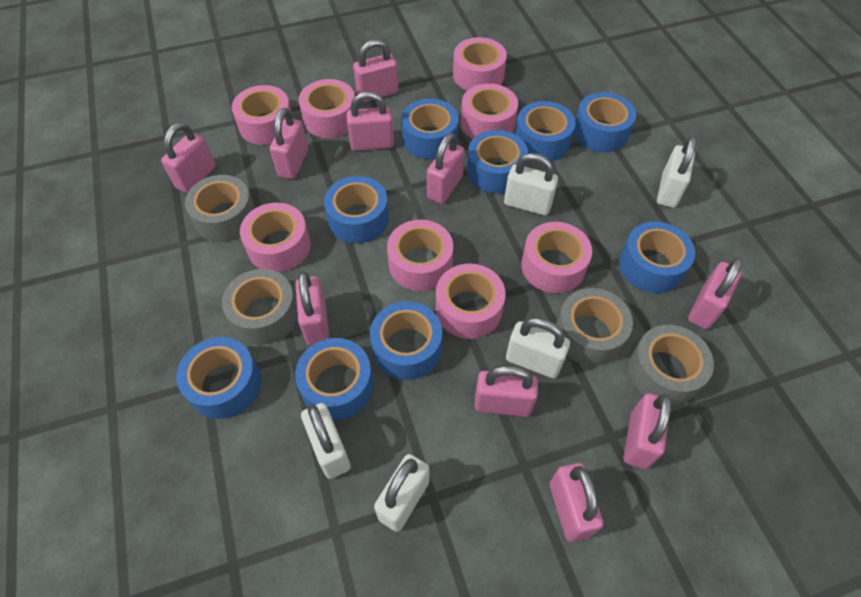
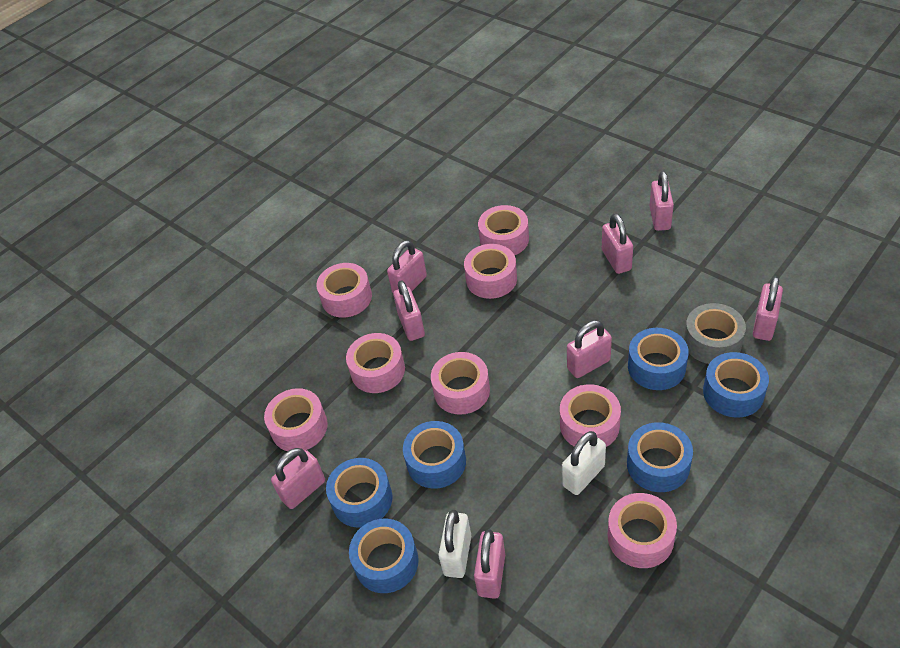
blue tape: 9 -> 6
grey tape: 4 -> 1
pink padlock: 10 -> 8
white padlock: 5 -> 2

